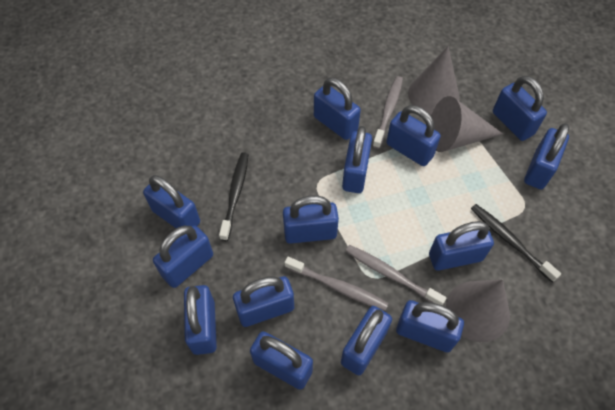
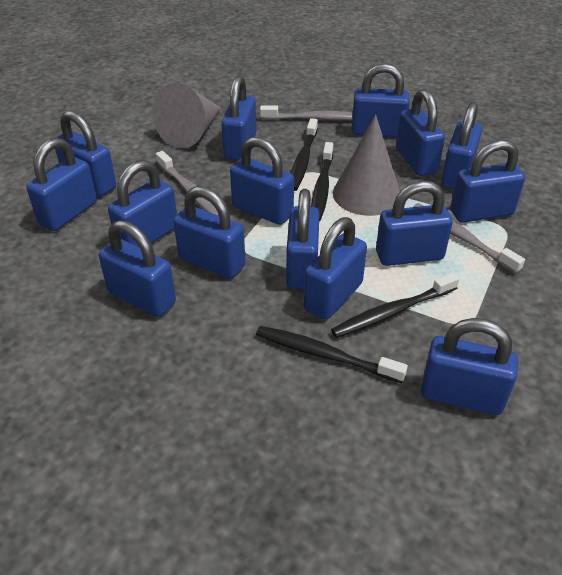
black toothbrush: 2 -> 4
blue padlock: 14 -> 15
grey cone: 3 -> 2

